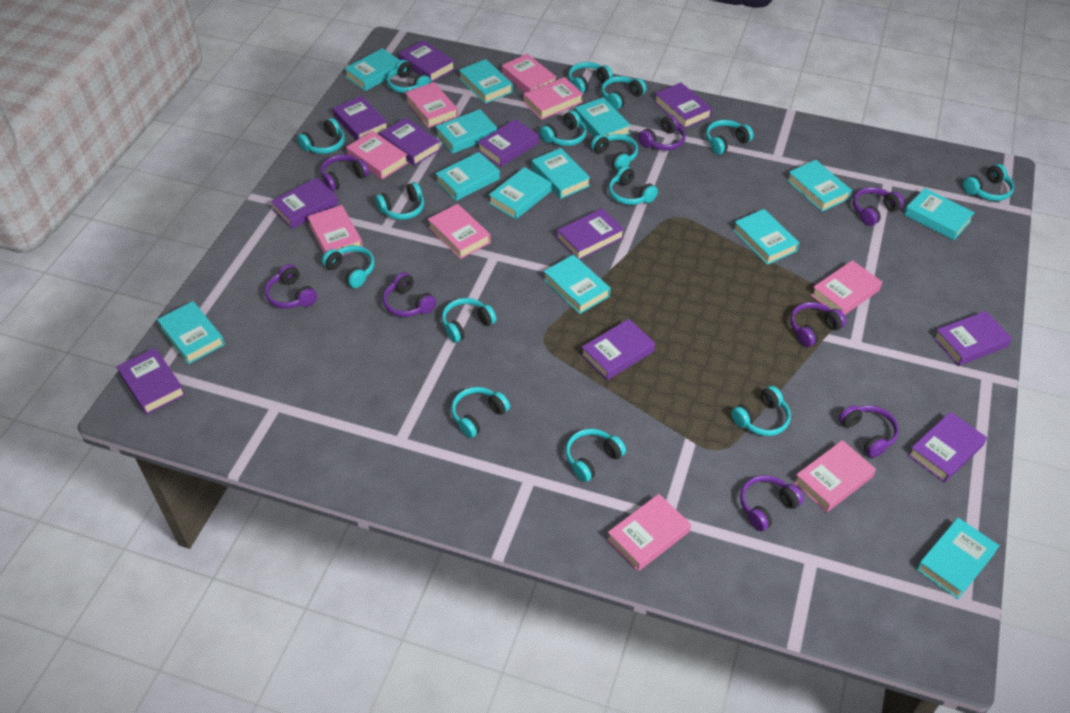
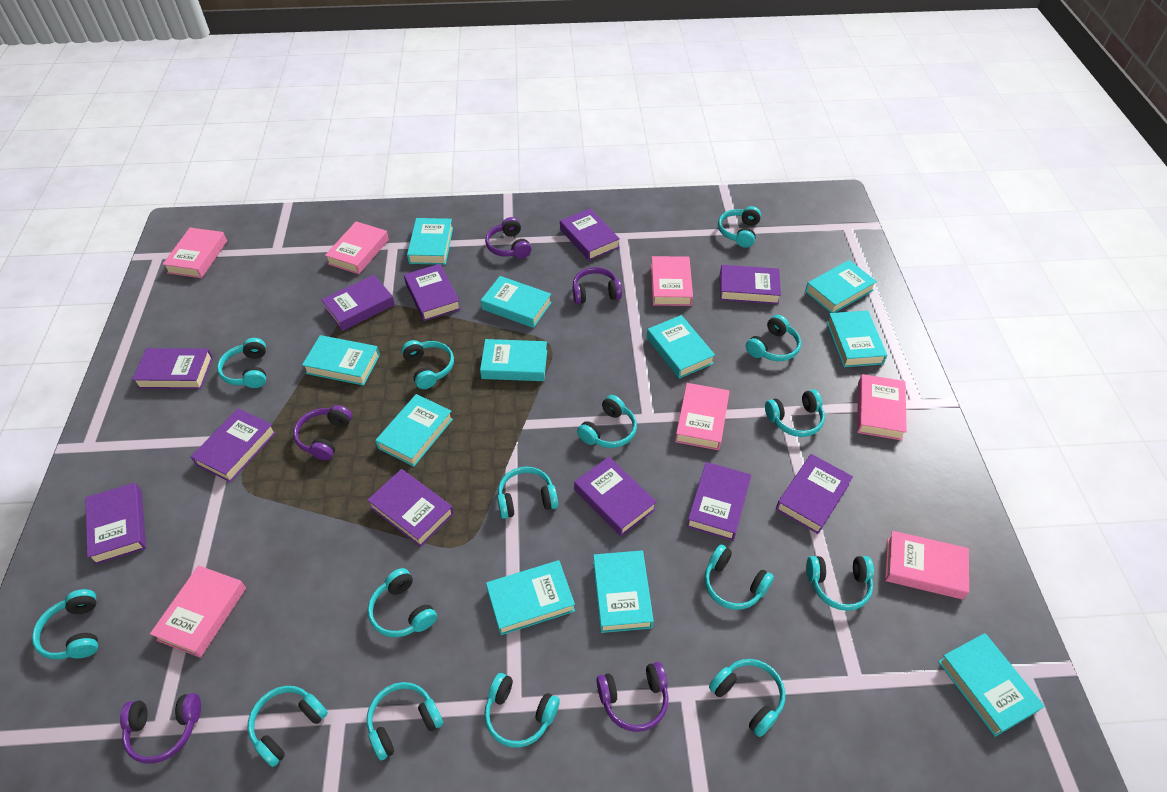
pink book: 9 -> 7
purple headphones: 8 -> 5
turquoise book: 13 -> 11

